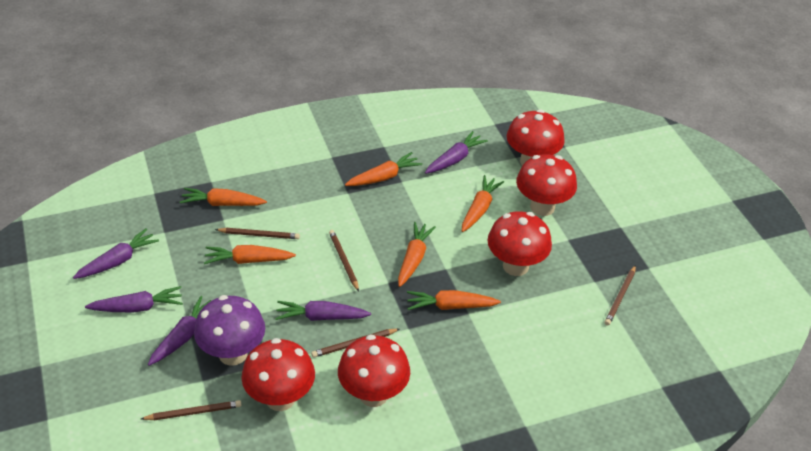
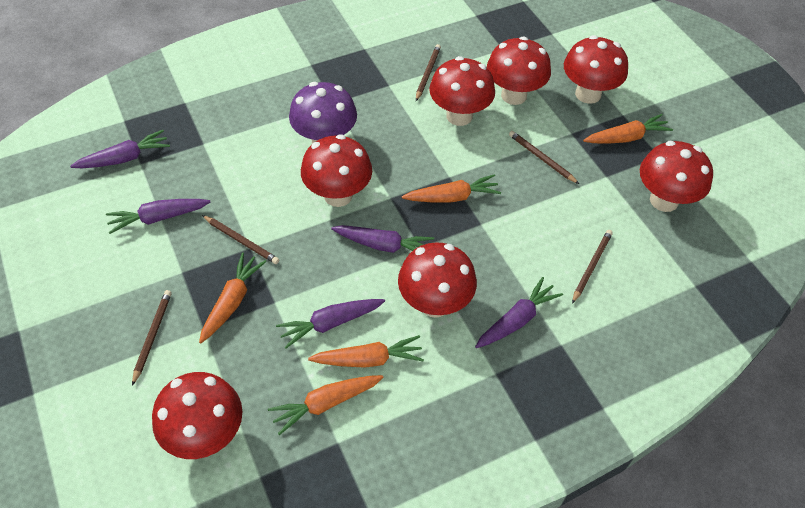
orange carrot: 6 -> 5
red mushroom: 5 -> 7

